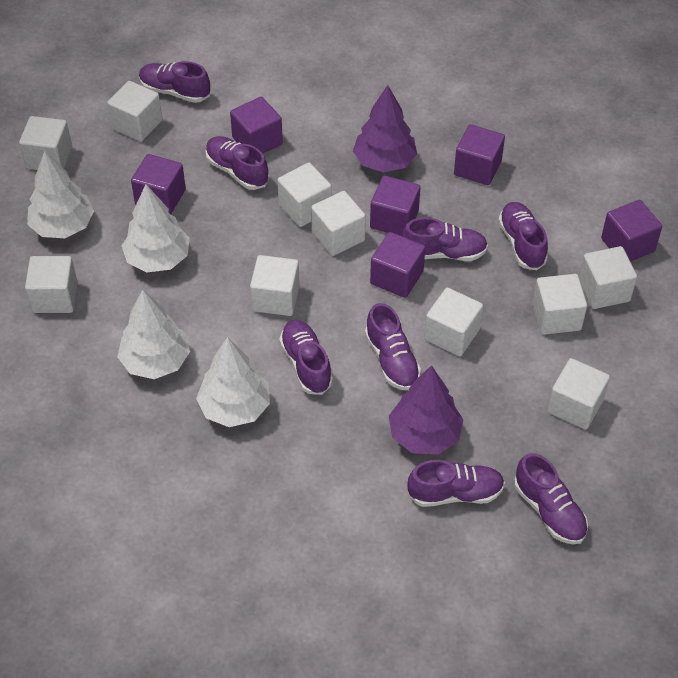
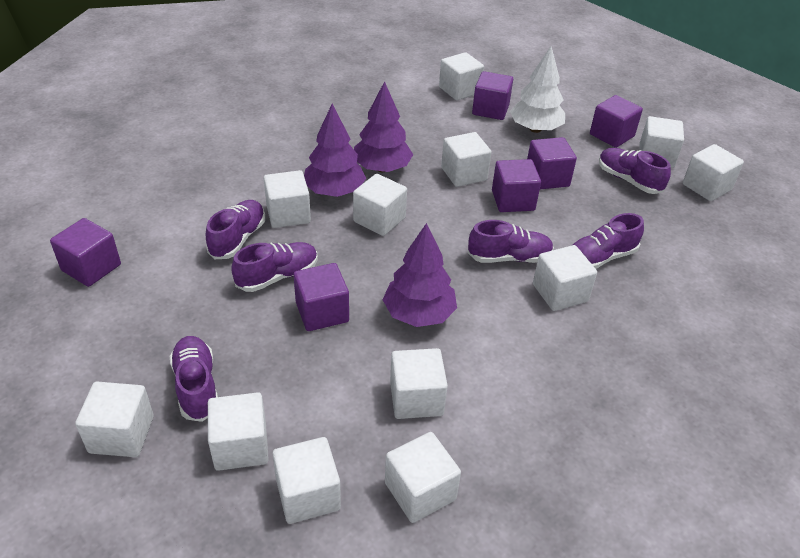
purple shoe: 8 -> 6
purple tree: 2 -> 3
white cube: 10 -> 12
white tree: 4 -> 1

